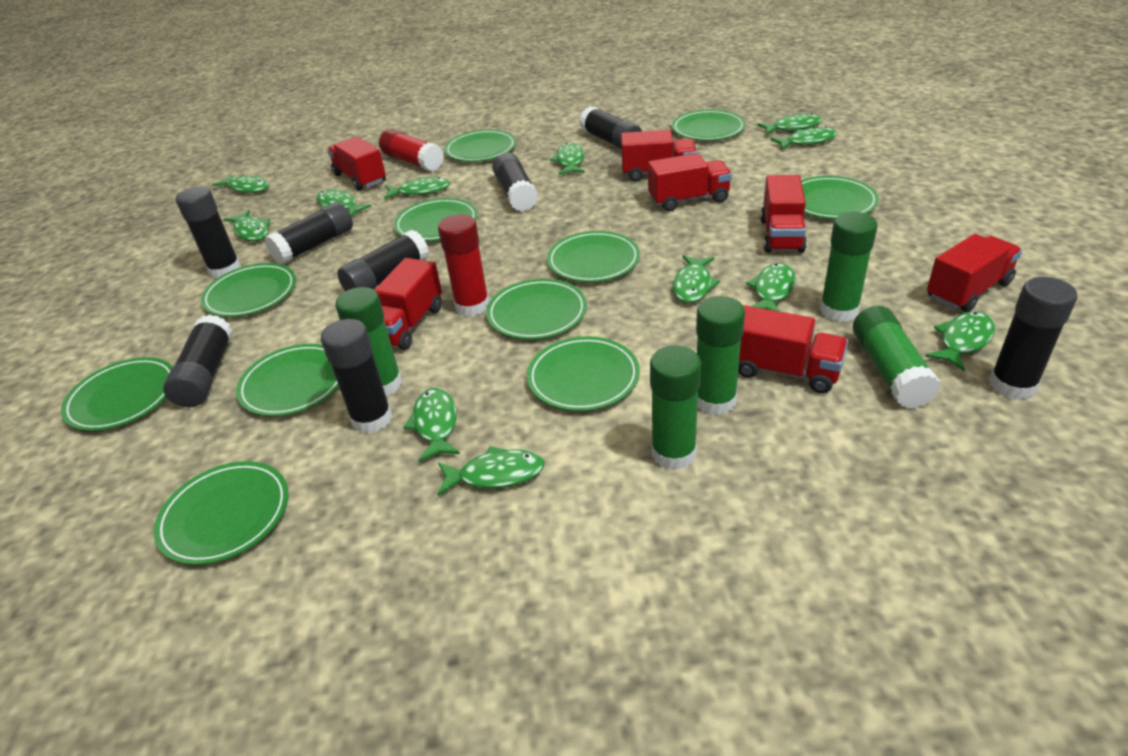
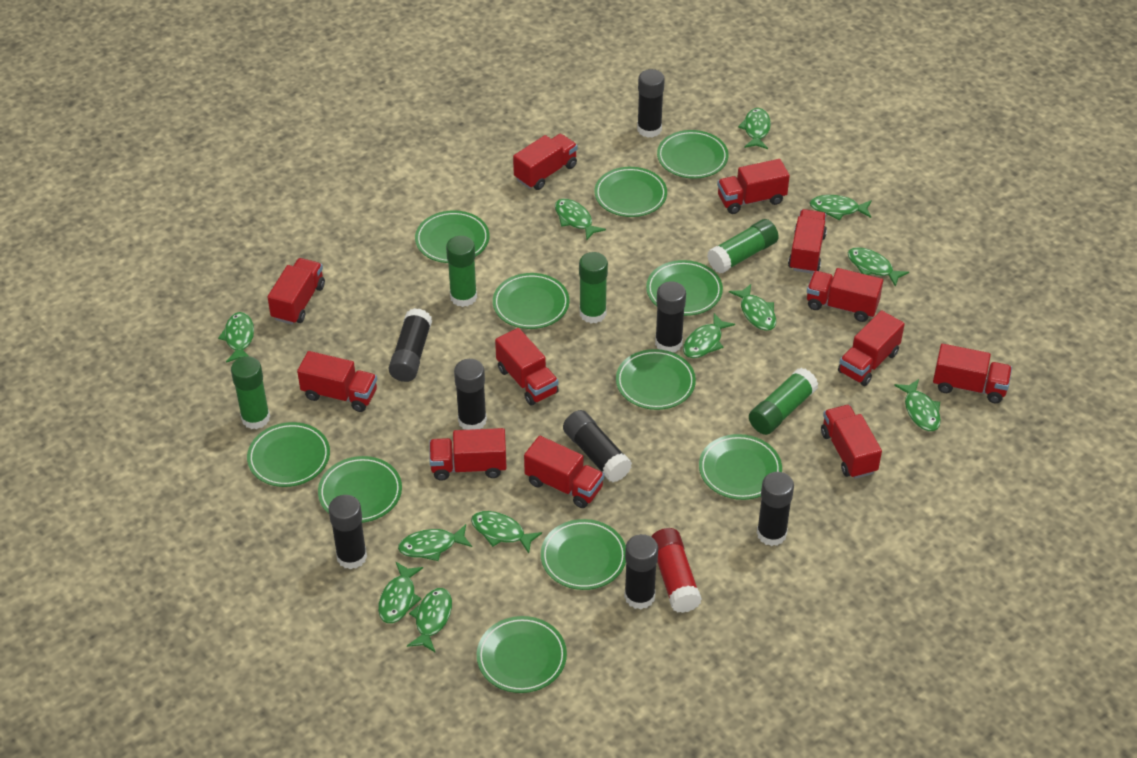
red glue stick: 2 -> 1
red truck: 7 -> 12

